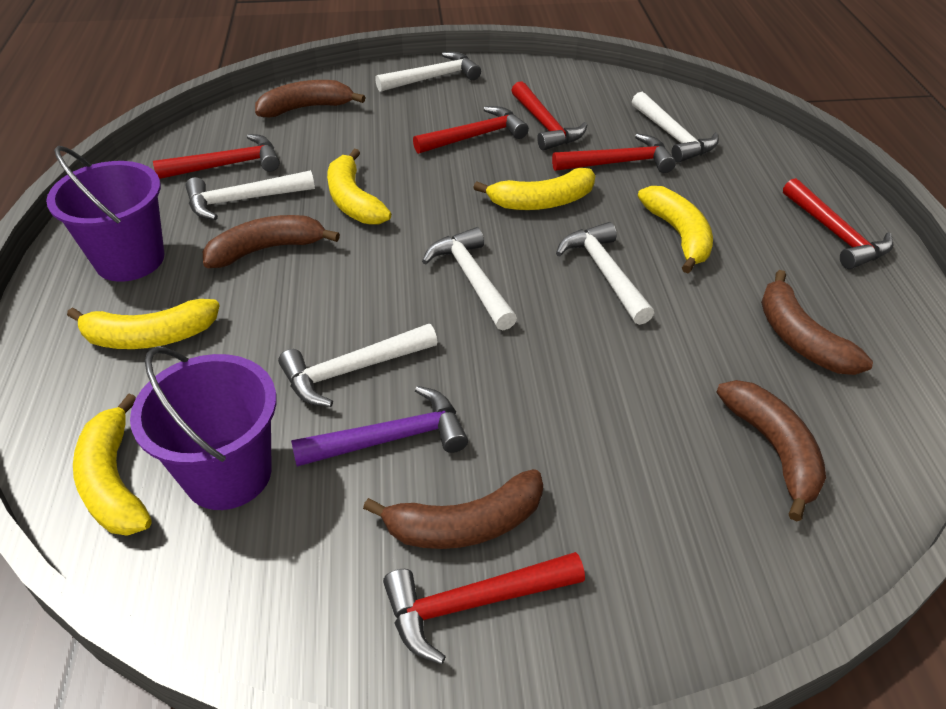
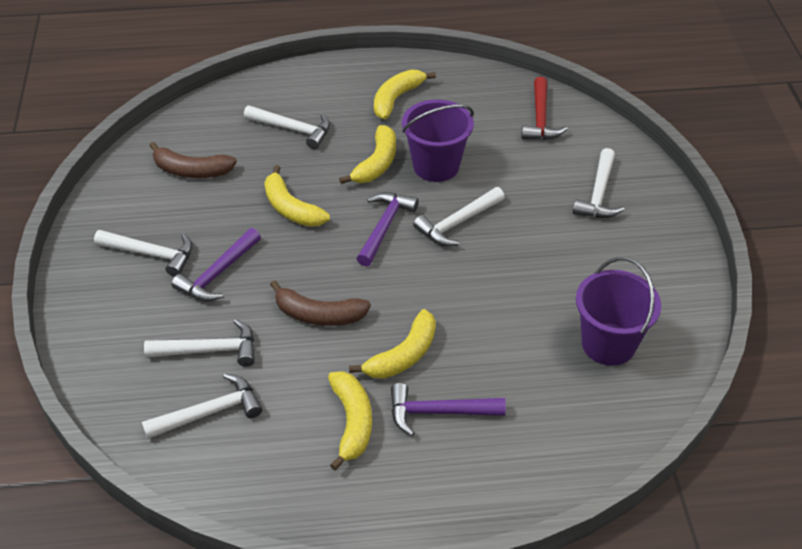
brown banana: 5 -> 2
purple hammer: 1 -> 3
red hammer: 6 -> 1

